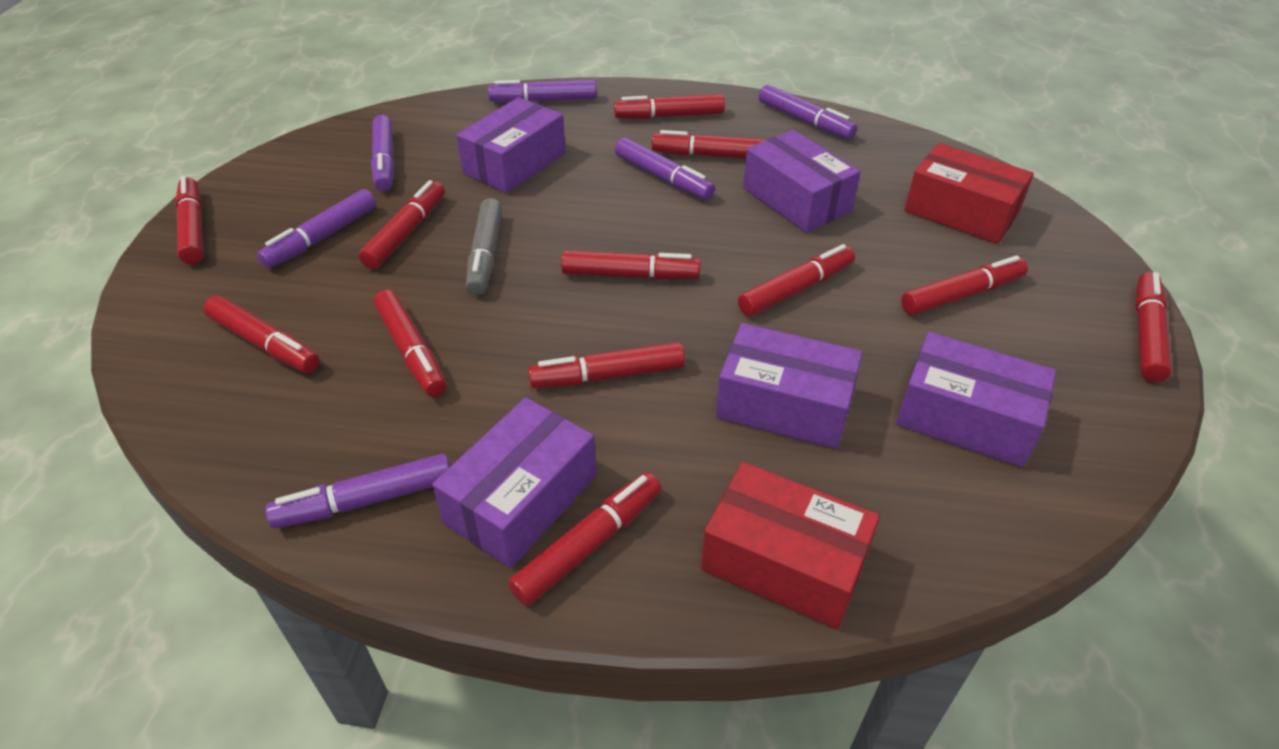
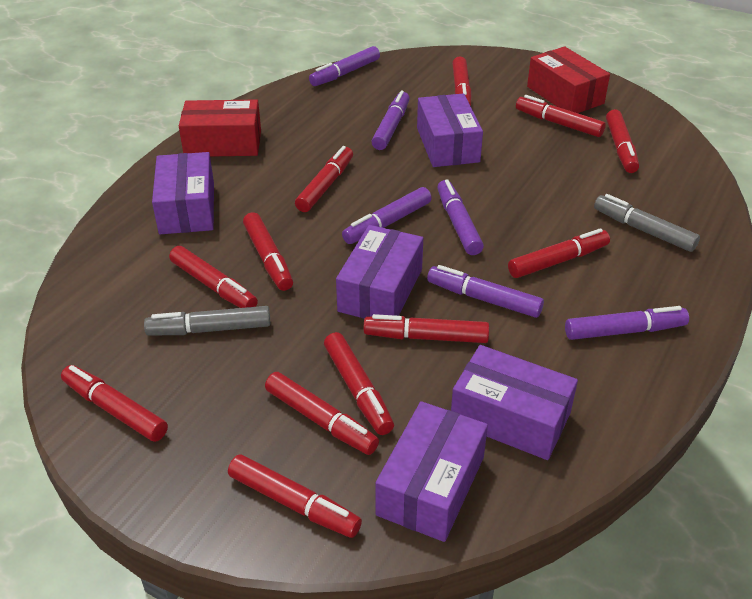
grey marker: 1 -> 2

